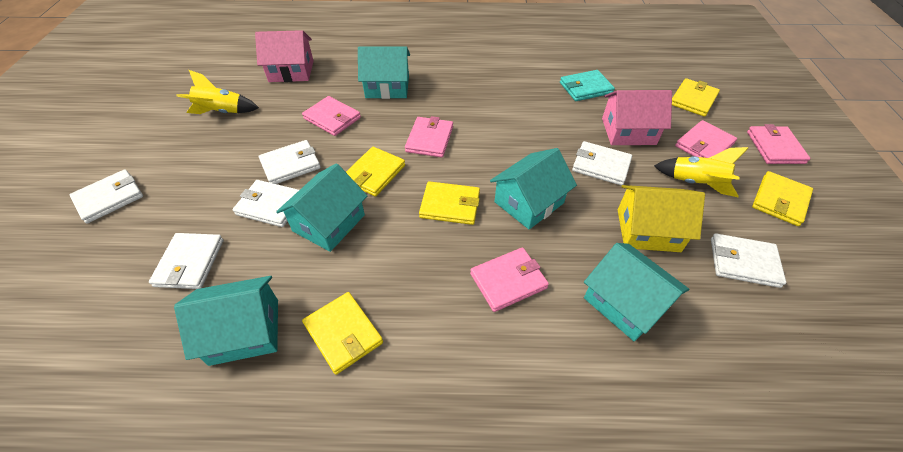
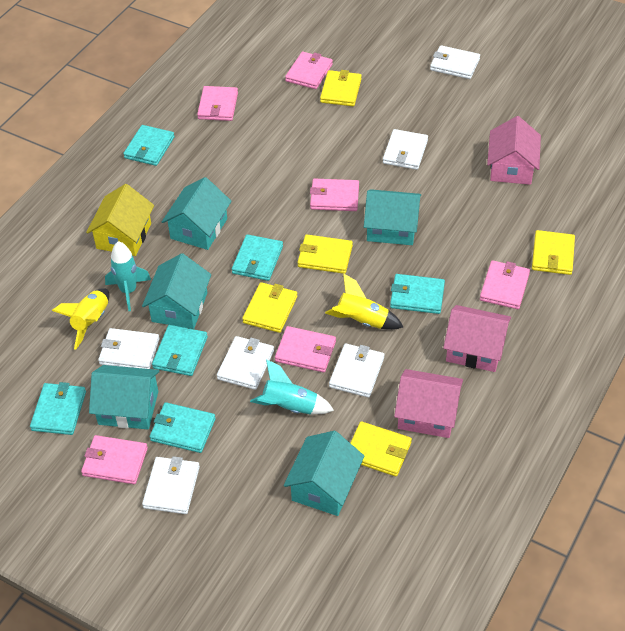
pink house: 2 -> 3
pink wallet: 5 -> 6
turquoise rocket: 0 -> 2
turquoise wallet: 1 -> 6

